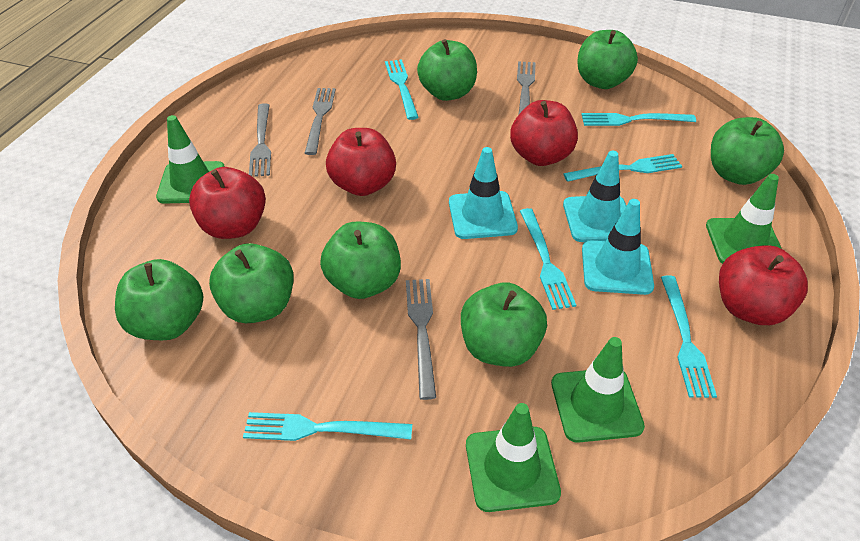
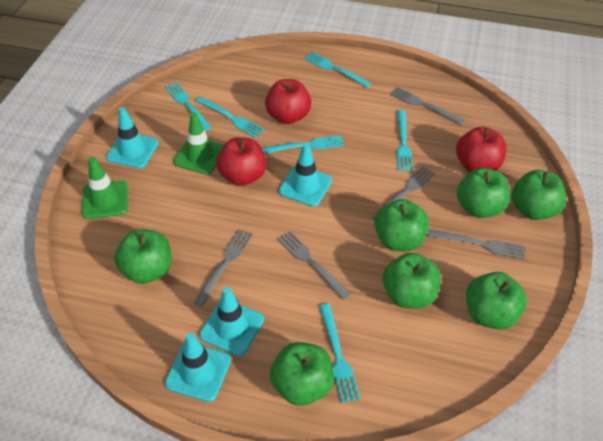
green traffic cone: 4 -> 2
grey fork: 4 -> 5
red apple: 4 -> 3
turquoise traffic cone: 3 -> 4

